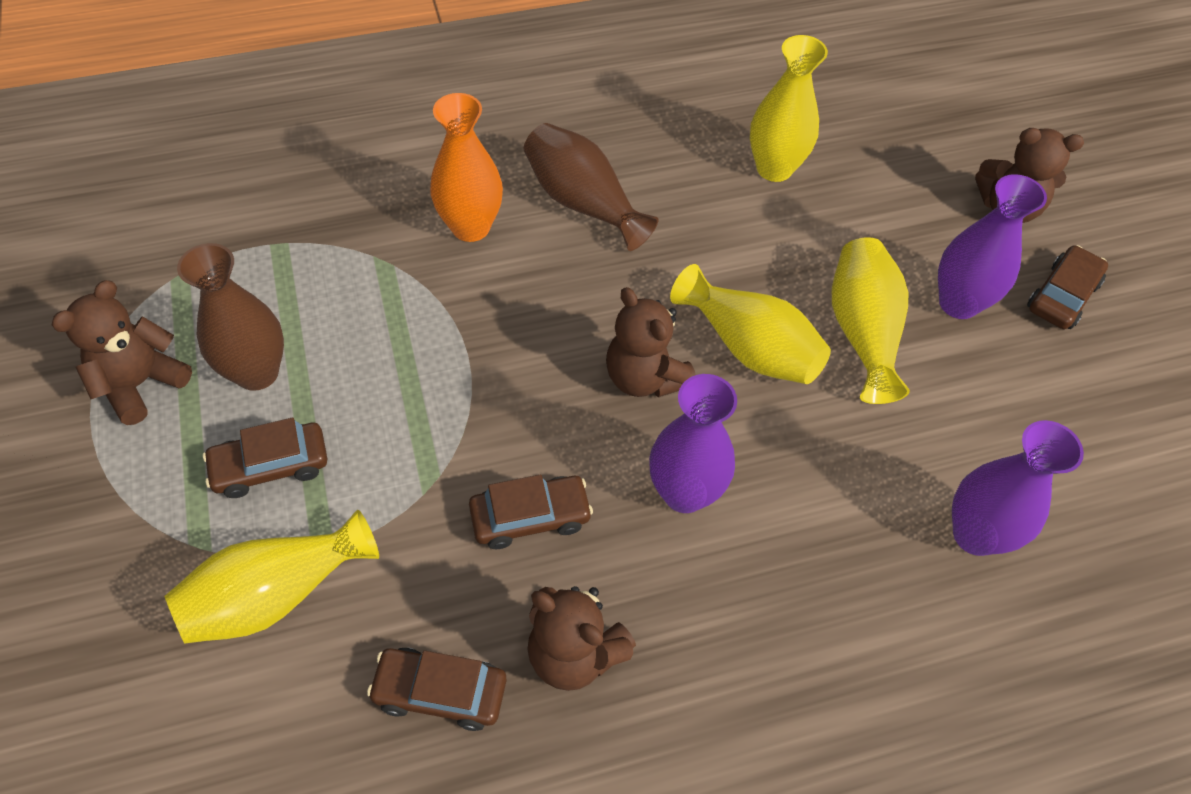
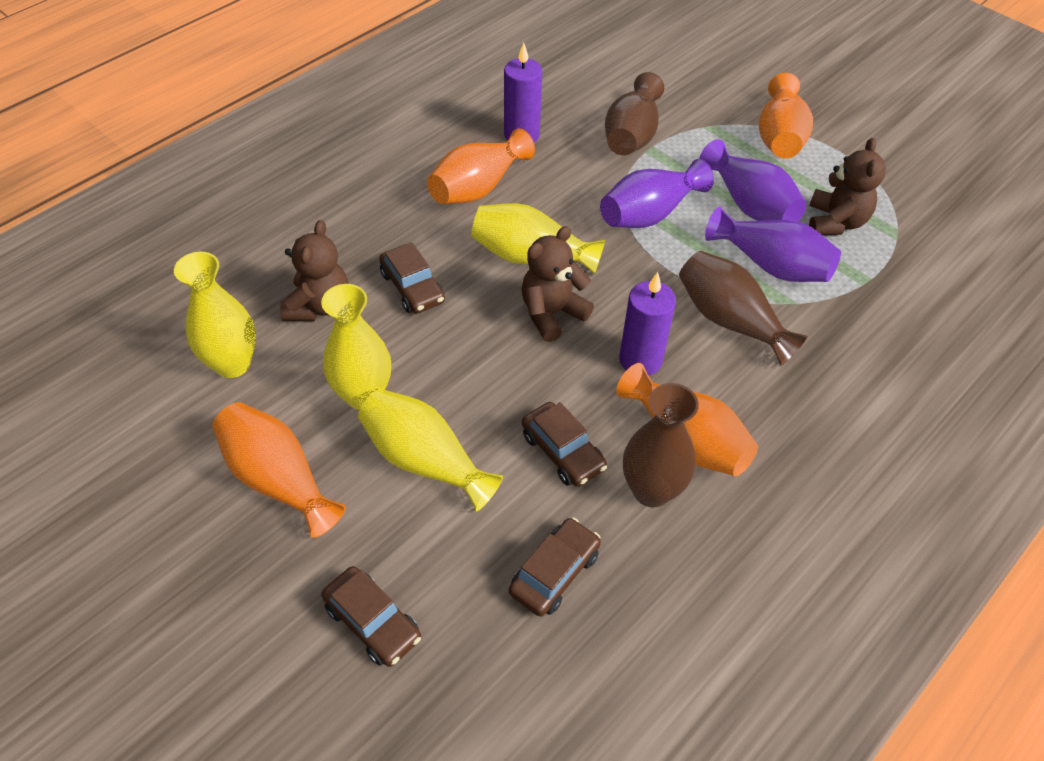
brown teddy bear: 4 -> 3
brown vase: 2 -> 3
orange vase: 1 -> 4
purple candle: 0 -> 2

